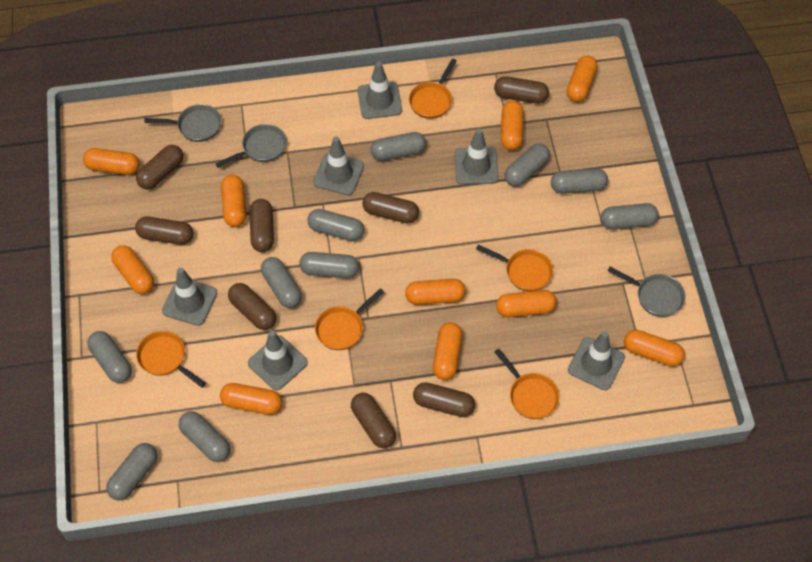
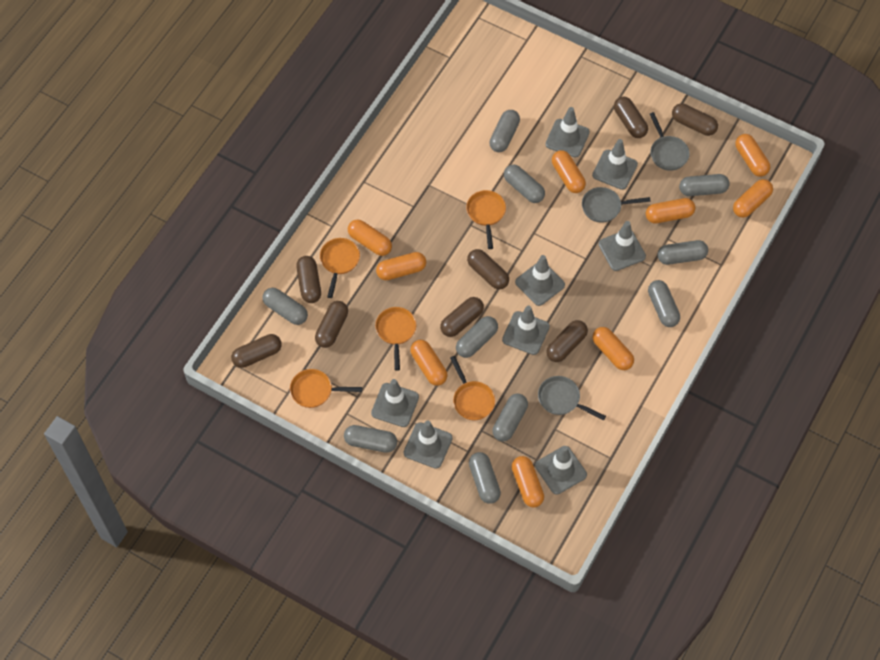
grey traffic cone: 6 -> 8
orange capsule: 10 -> 9

